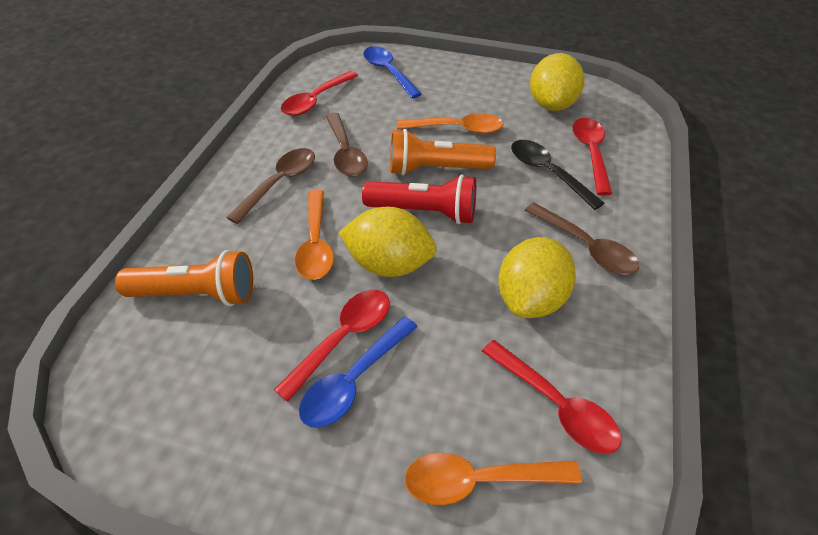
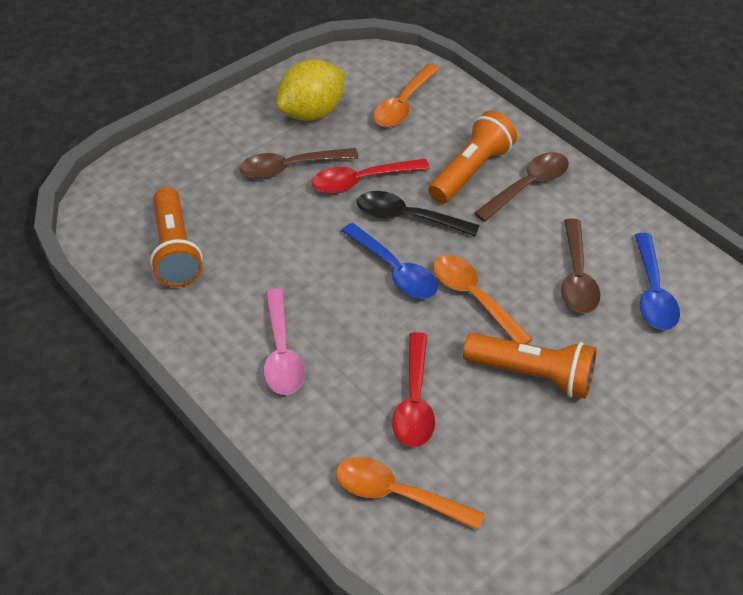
orange flashlight: 2 -> 3
pink spoon: 0 -> 1
red flashlight: 1 -> 0
red spoon: 4 -> 2
yellow lemon: 3 -> 1

